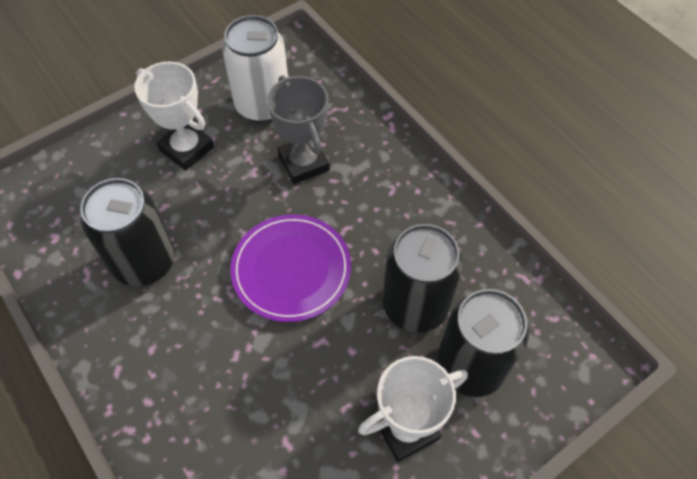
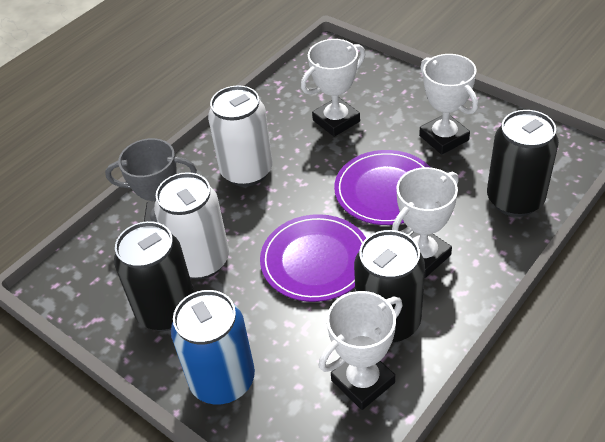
blue can: 0 -> 1
purple plate: 1 -> 2
white can: 1 -> 2
white trophy: 2 -> 4

